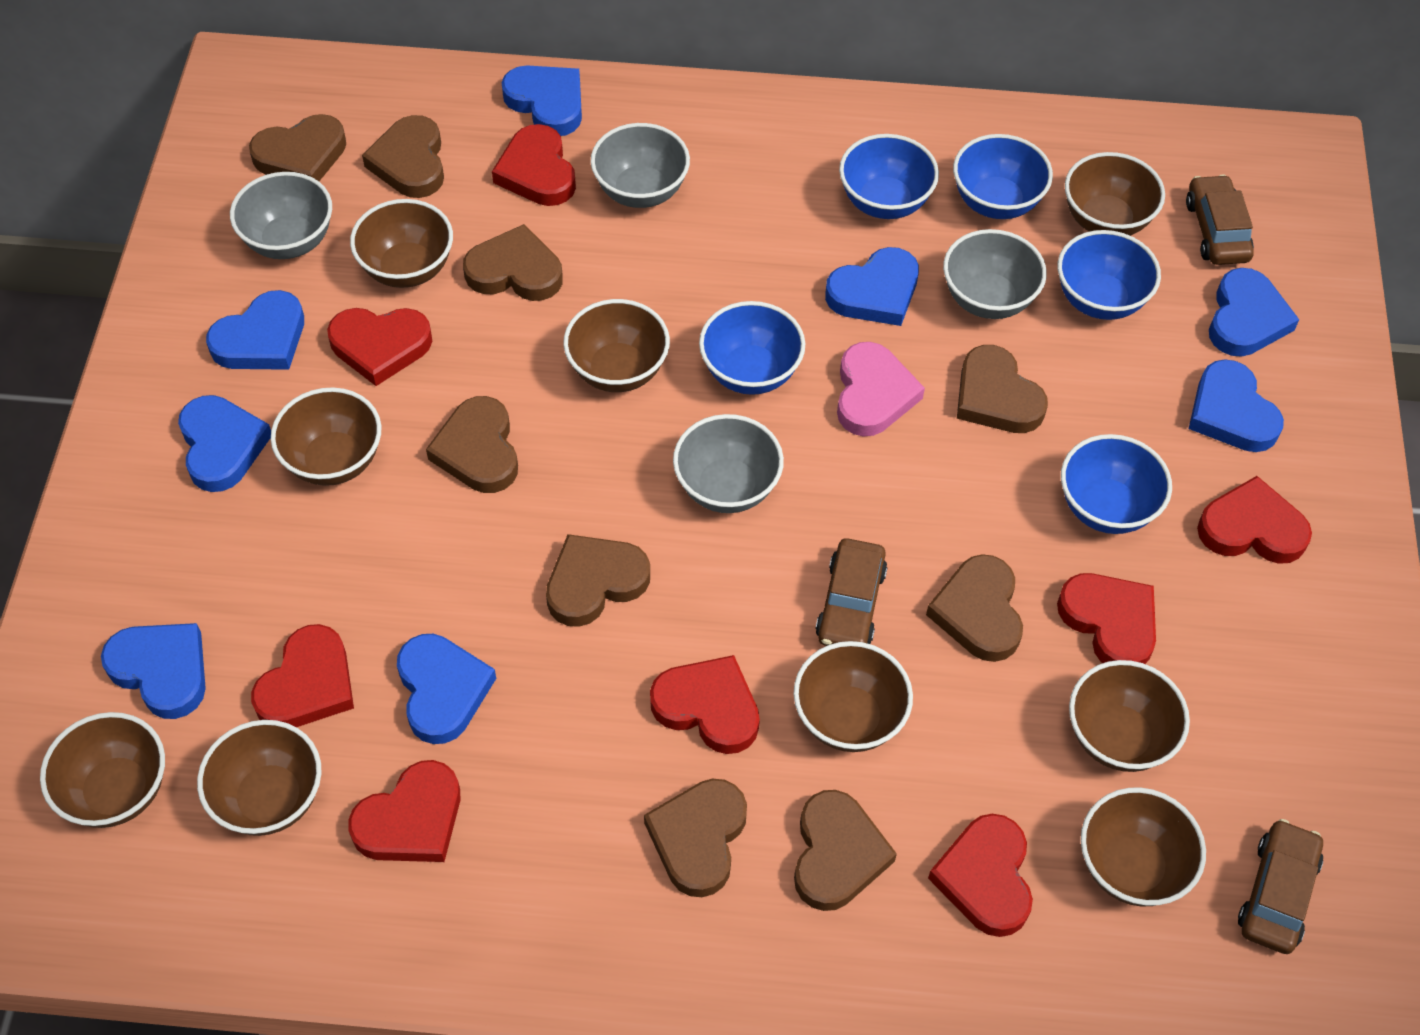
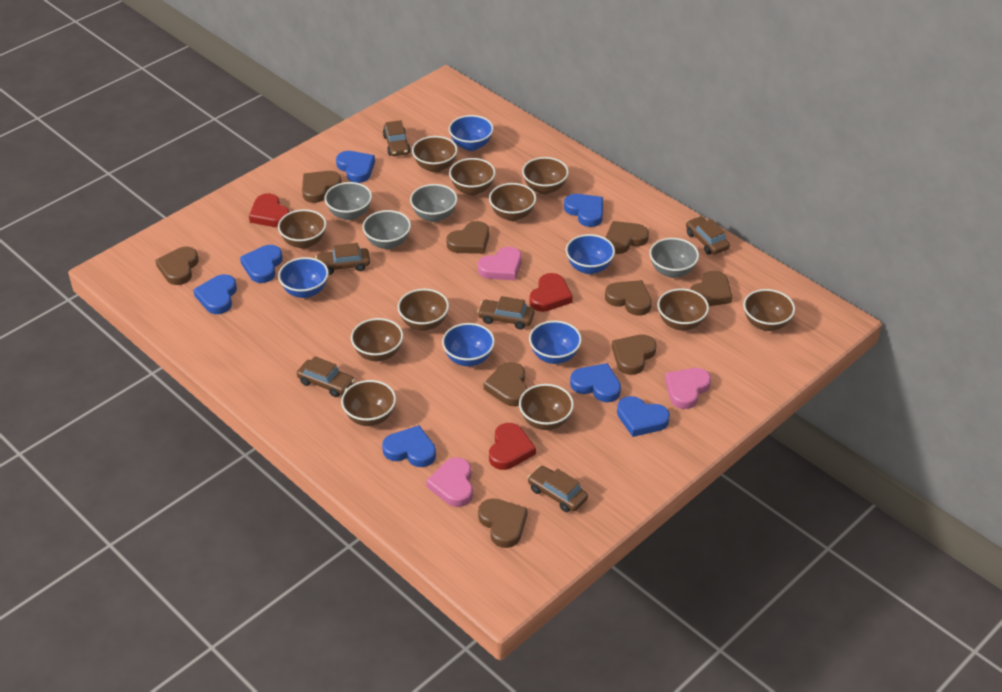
blue heart: 8 -> 7
brown bowl: 9 -> 11
brown car: 3 -> 6
pink heart: 1 -> 3
red heart: 8 -> 3

